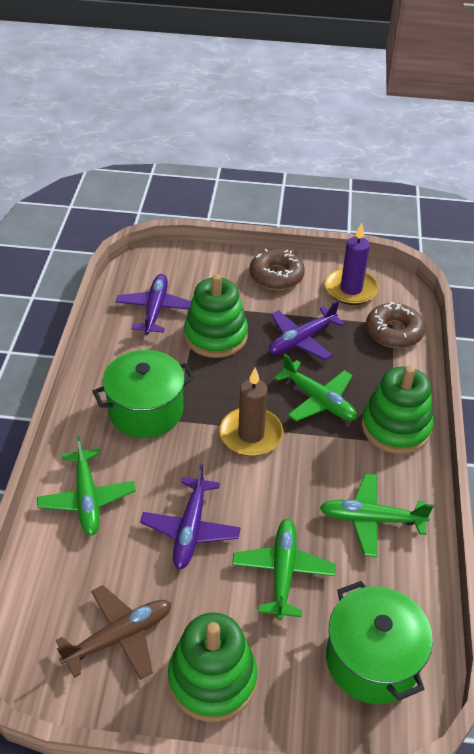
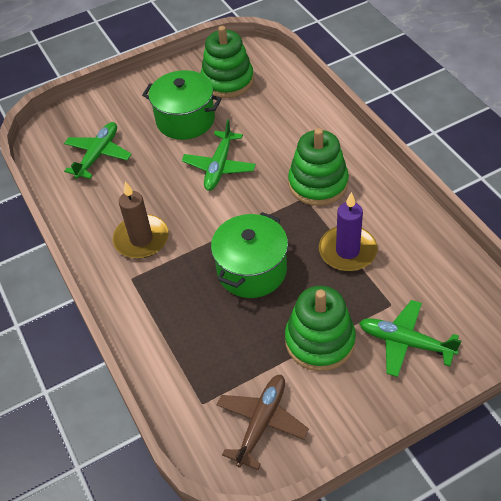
brown donut: 2 -> 0
green plane: 4 -> 3
purple plane: 3 -> 0

